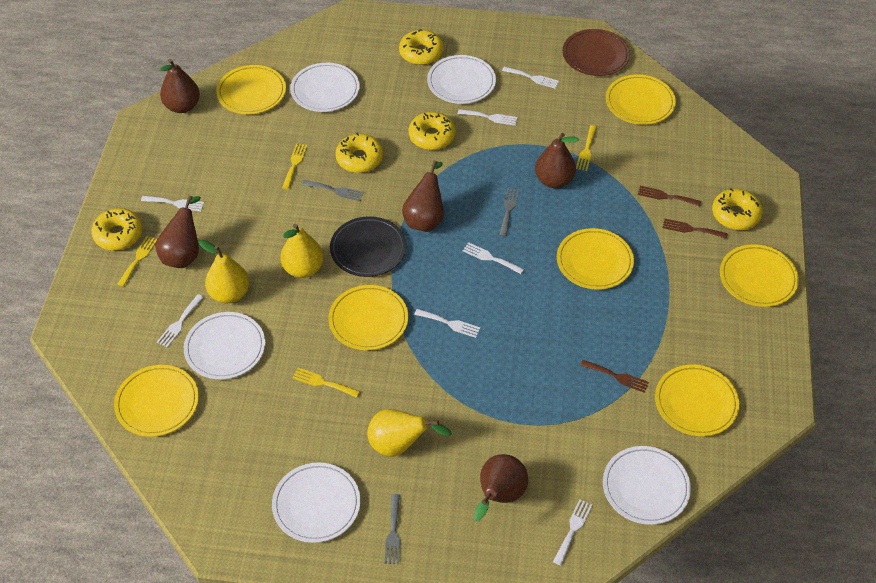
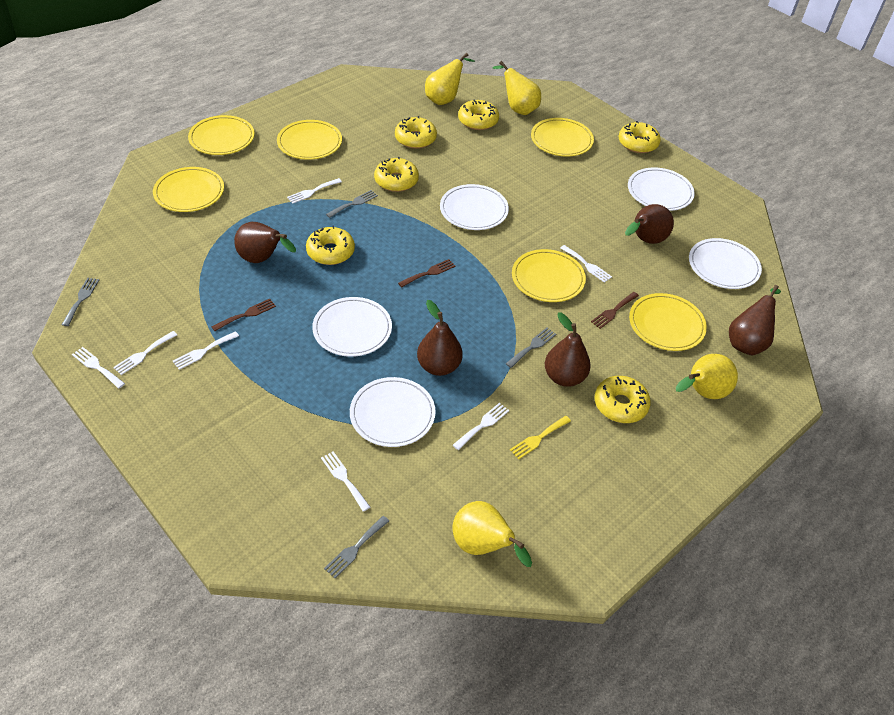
black plate: 1 -> 0
brown plate: 1 -> 0
grey fork: 3 -> 4
yellow donut: 5 -> 6
yellow fork: 4 -> 1
yellow pear: 3 -> 4
yellow plate: 7 -> 6

